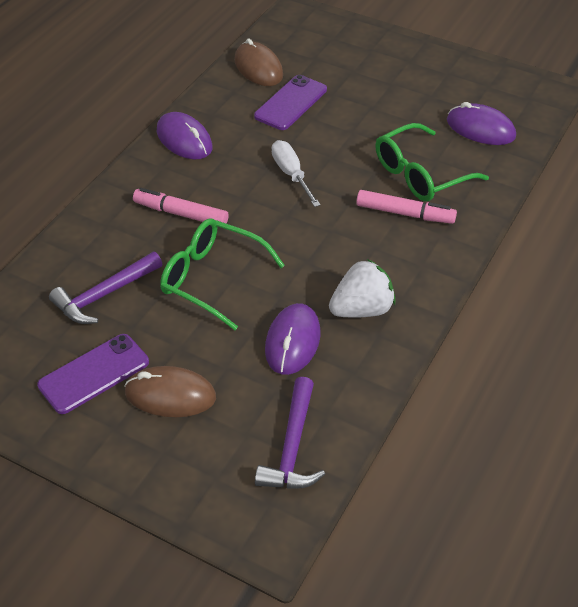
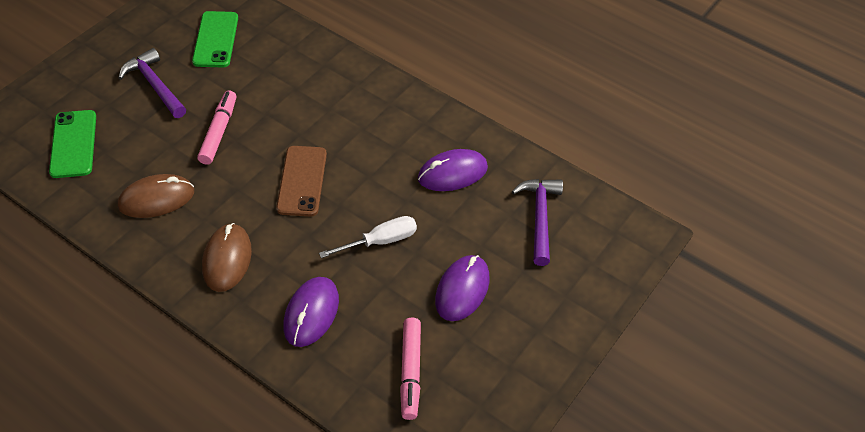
brown phone: 0 -> 1
green glasses: 2 -> 0
green phone: 0 -> 2
purple phone: 2 -> 0
white strawberry: 1 -> 0

